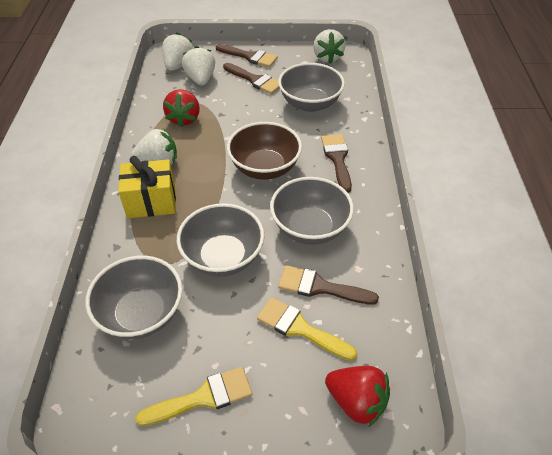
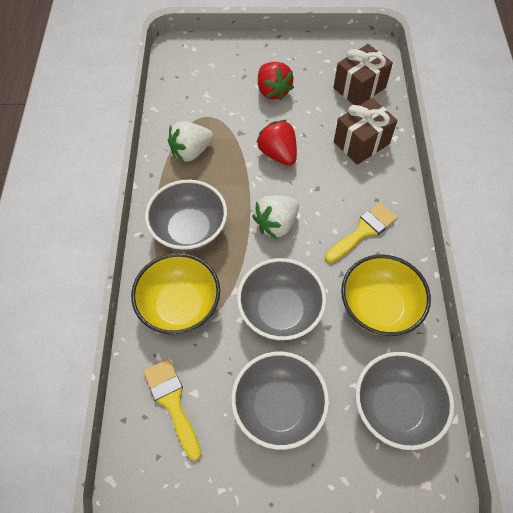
brown bowl: 1 -> 0
brown brush: 4 -> 0
brown gift: 0 -> 2
white strawberry: 4 -> 2
yellow bowl: 0 -> 2
yellow gift: 1 -> 0

